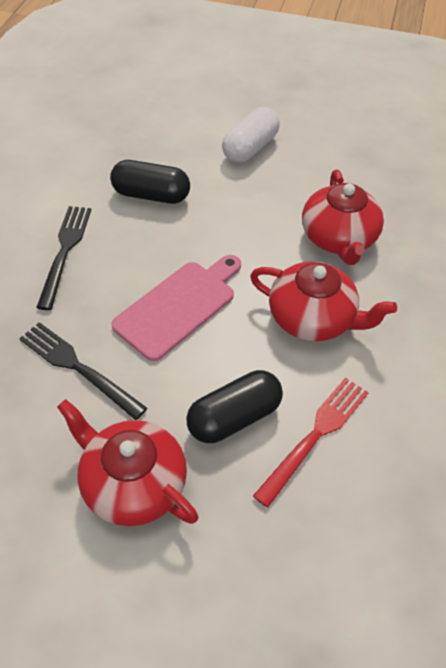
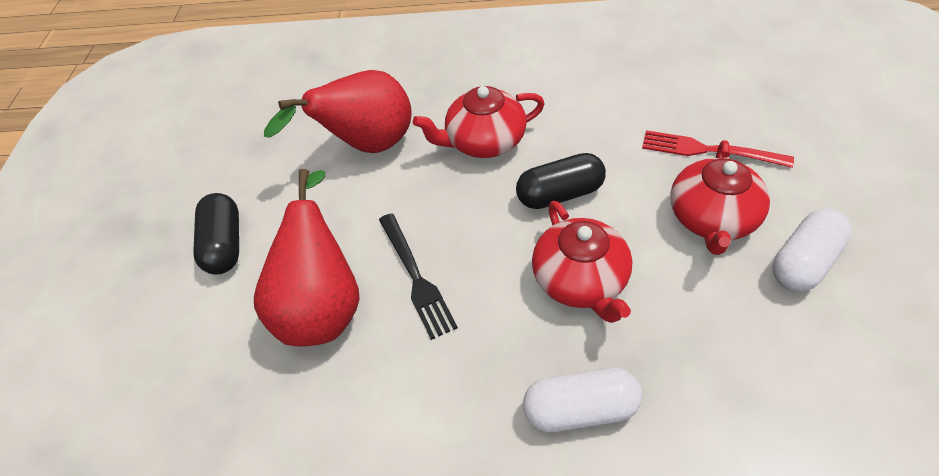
black fork: 2 -> 1
pink cutting board: 1 -> 0
red pear: 0 -> 2
white capsule: 1 -> 2

